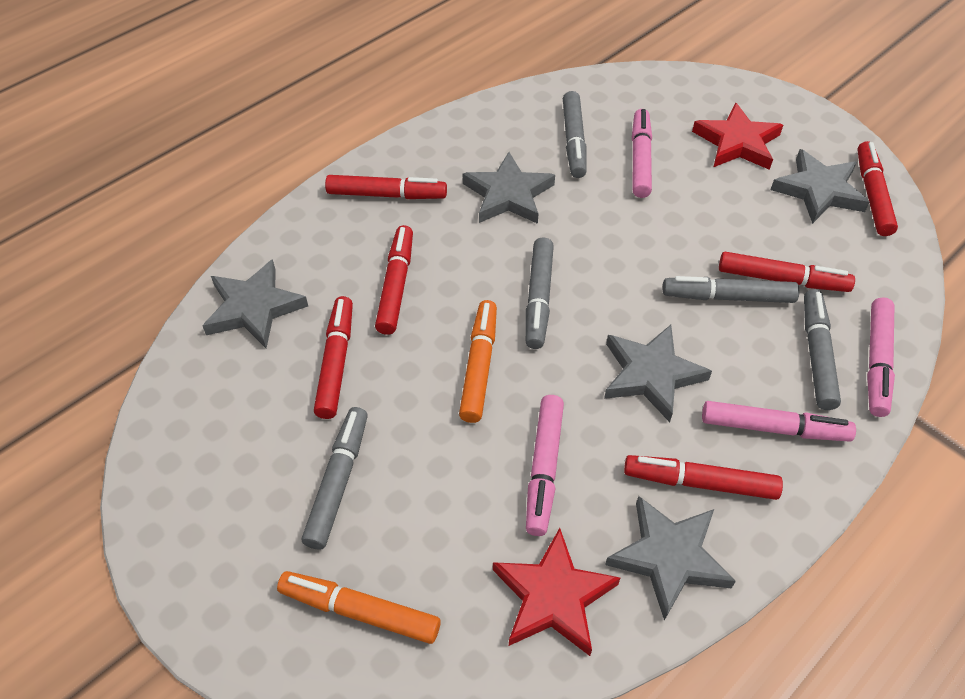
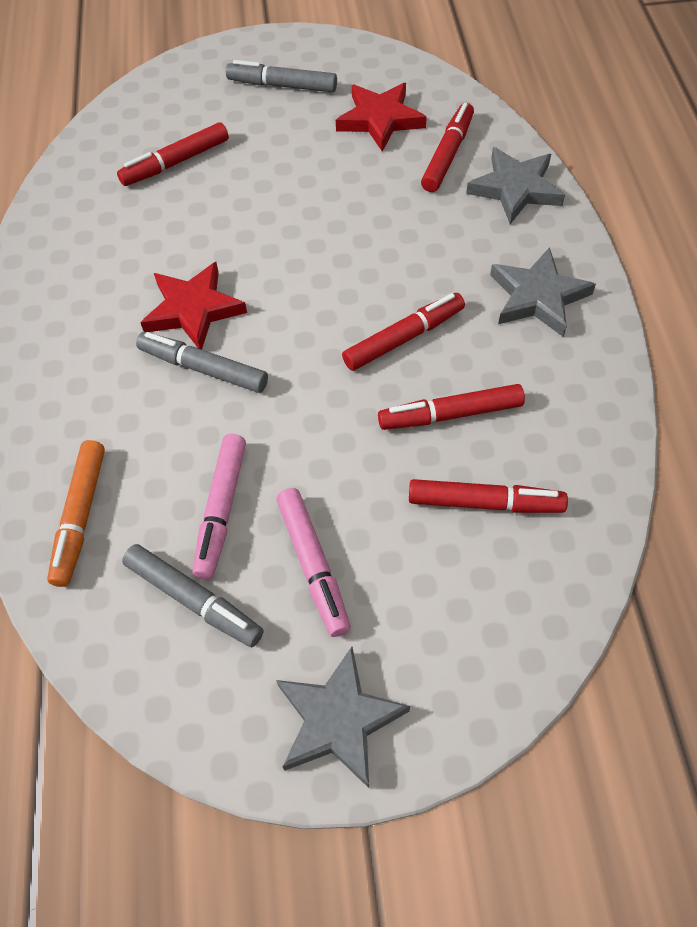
grey marker: 5 -> 3
grey star: 5 -> 3
orange marker: 2 -> 1
pink marker: 4 -> 2
red marker: 6 -> 5

